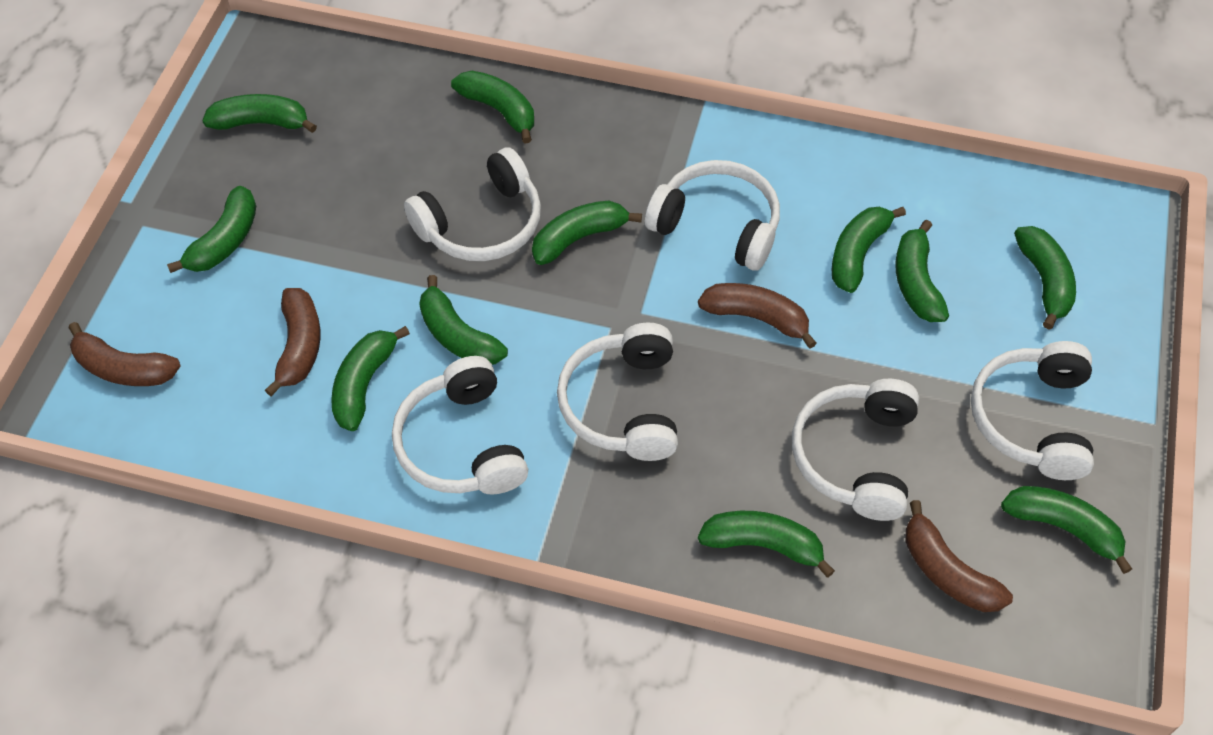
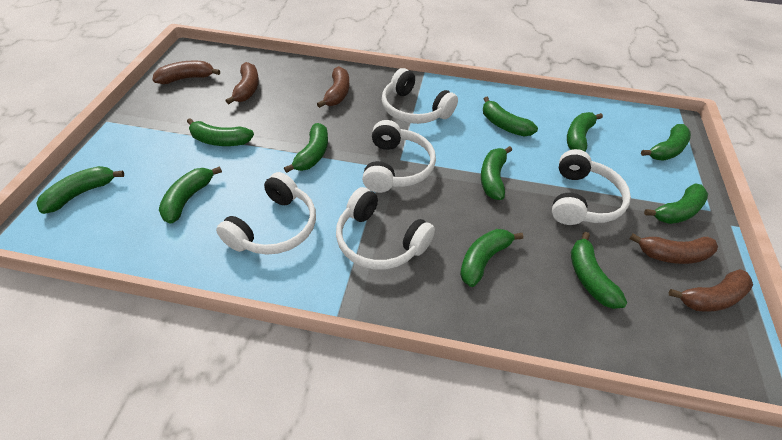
brown banana: 4 -> 5
white headphones: 6 -> 5

